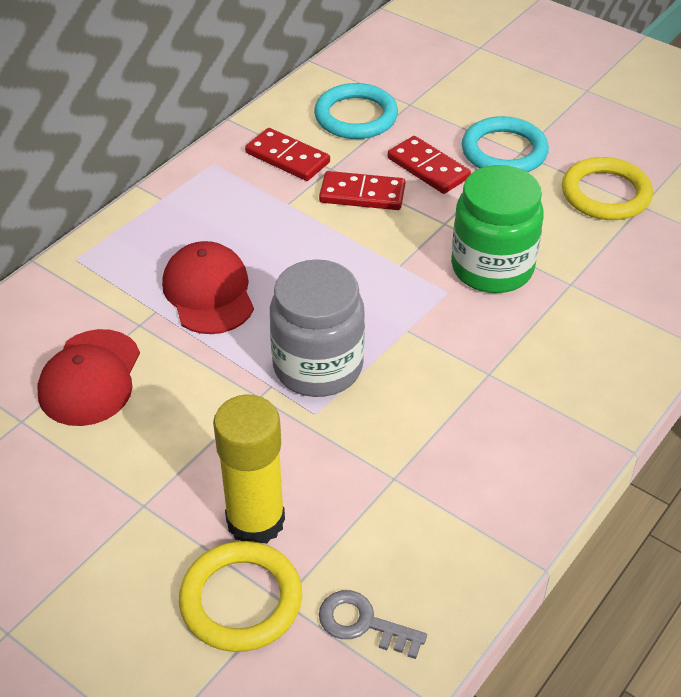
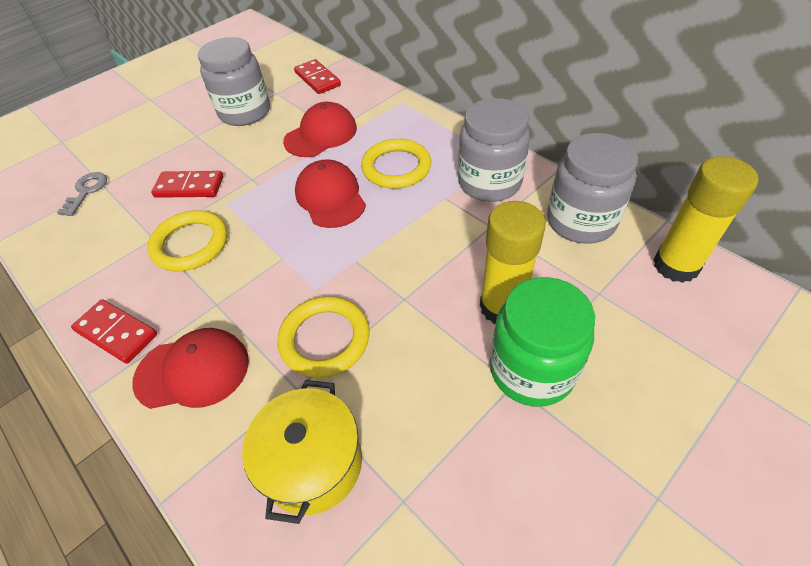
grey jar: 1 -> 3
red cap: 2 -> 3
turquoise ring: 2 -> 0
yellow glue stick: 1 -> 2
yellow pot: 0 -> 1
yellow ring: 2 -> 3

